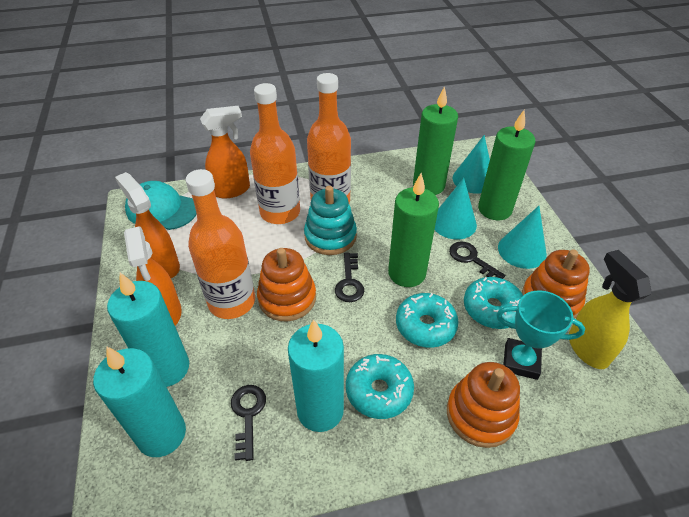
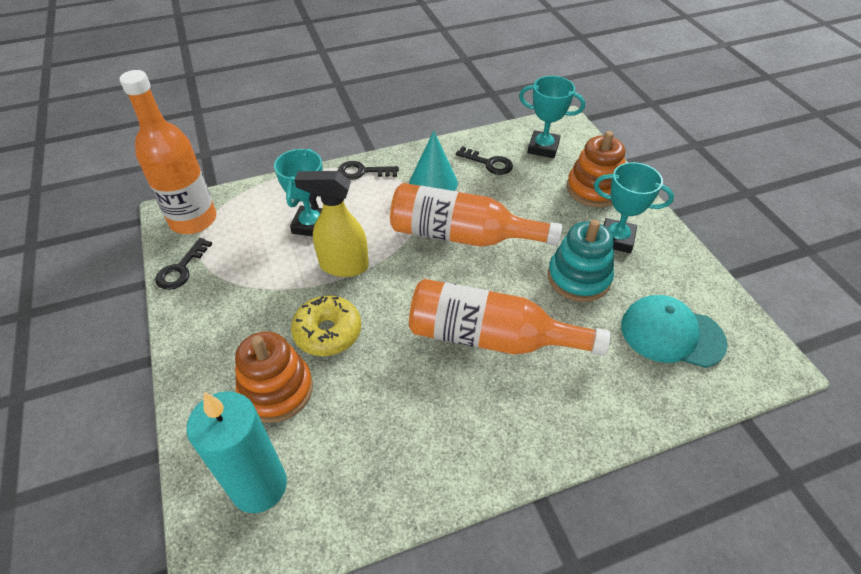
green candle: 3 -> 0
orange spray bottle: 3 -> 0
orange stacking toy: 3 -> 2
turquoise candle: 3 -> 1
turquoise cone: 3 -> 1
turquoise donut: 3 -> 0
turquoise trophy: 1 -> 3
yellow donut: 0 -> 1

